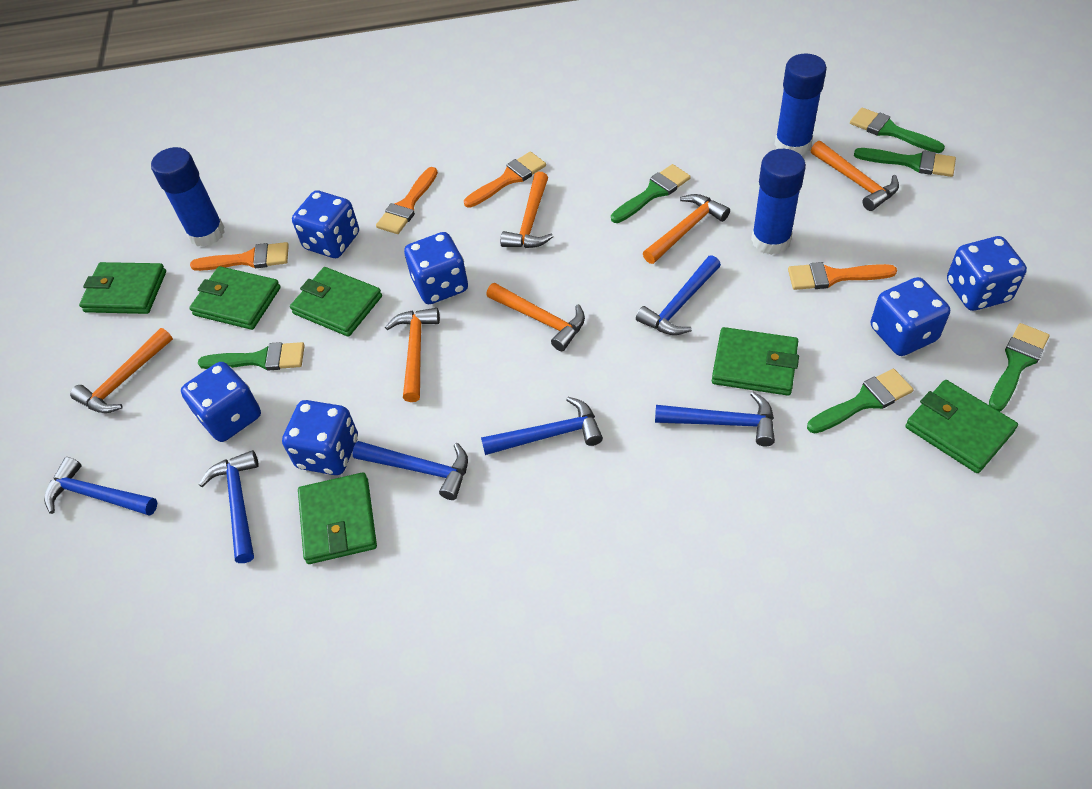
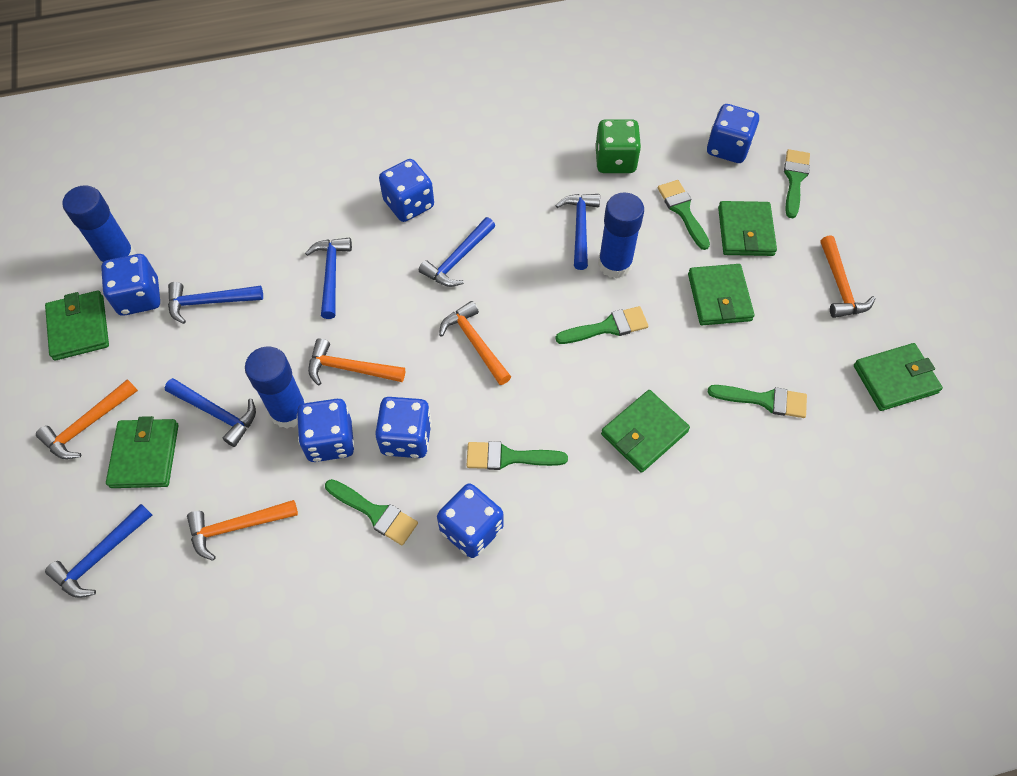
green dice: 0 -> 1
orange brush: 4 -> 0
orange hammer: 6 -> 5

